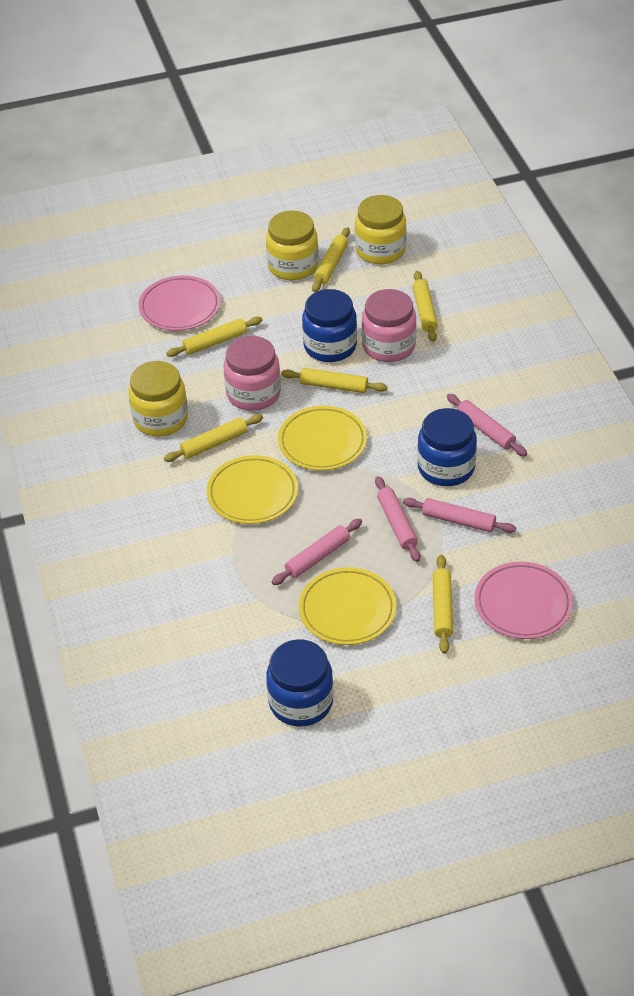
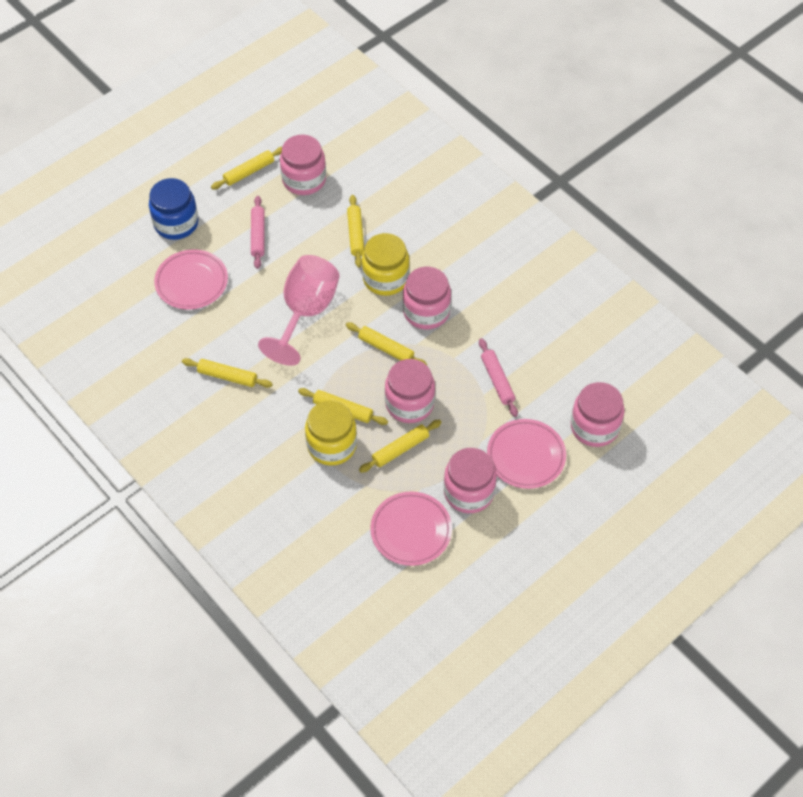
blue jar: 3 -> 1
pink goblet: 0 -> 1
pink jar: 2 -> 5
pink plate: 2 -> 3
pink rolling pin: 4 -> 2
yellow jar: 3 -> 2
yellow plate: 3 -> 0

